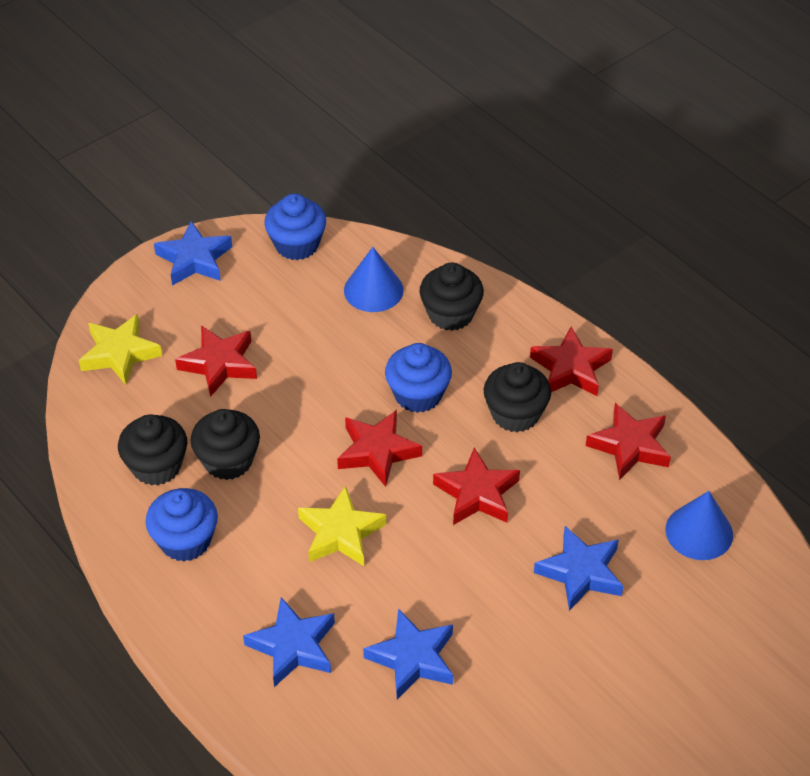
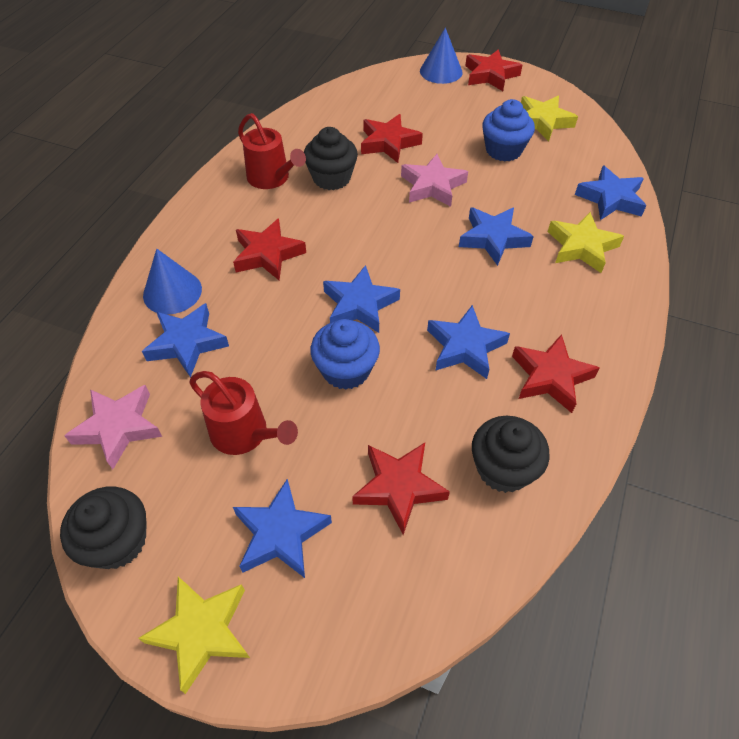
black cupcake: 4 -> 3
blue cupcake: 3 -> 2
blue star: 4 -> 6
pink star: 0 -> 2
red watering can: 0 -> 2
yellow star: 2 -> 3

